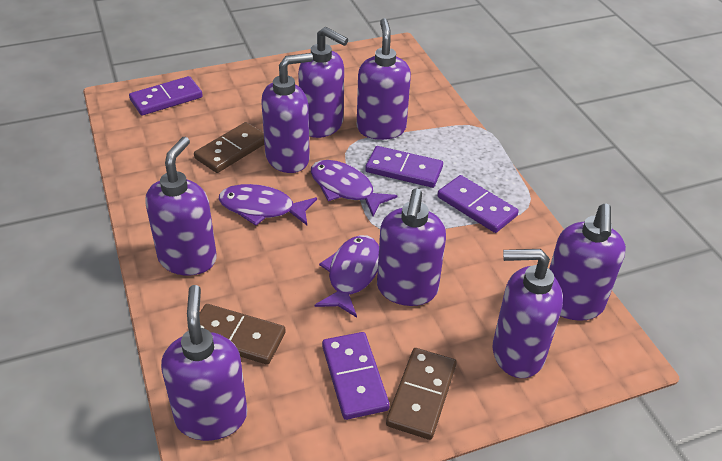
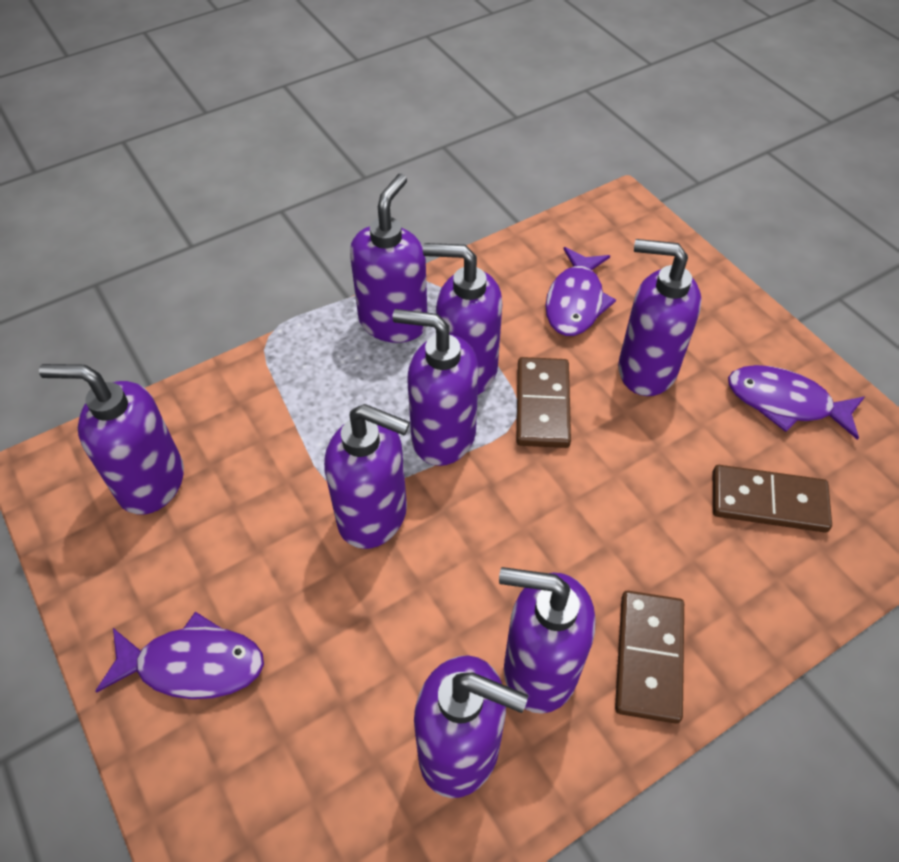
purple domino: 4 -> 0

